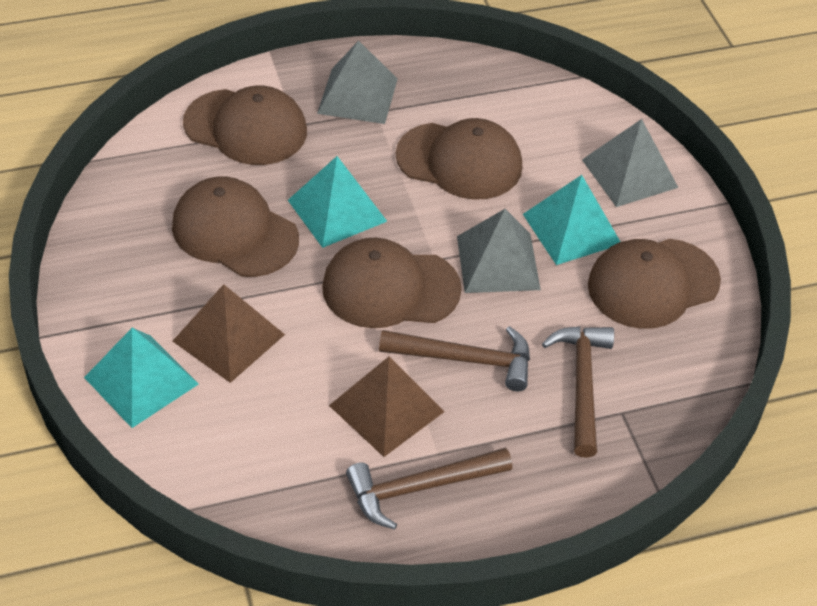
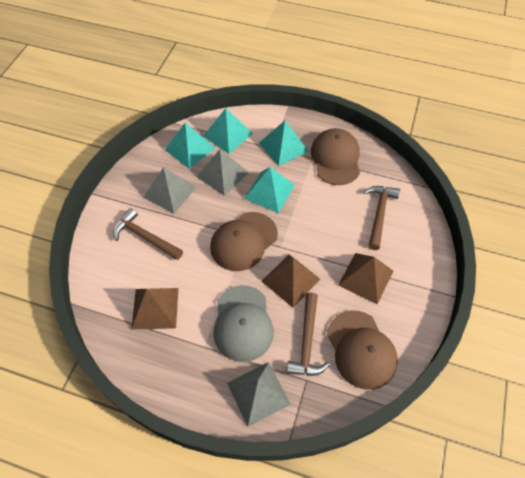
brown cap: 5 -> 3
brown pyramid: 2 -> 3
grey cap: 0 -> 1
turquoise pyramid: 3 -> 4

